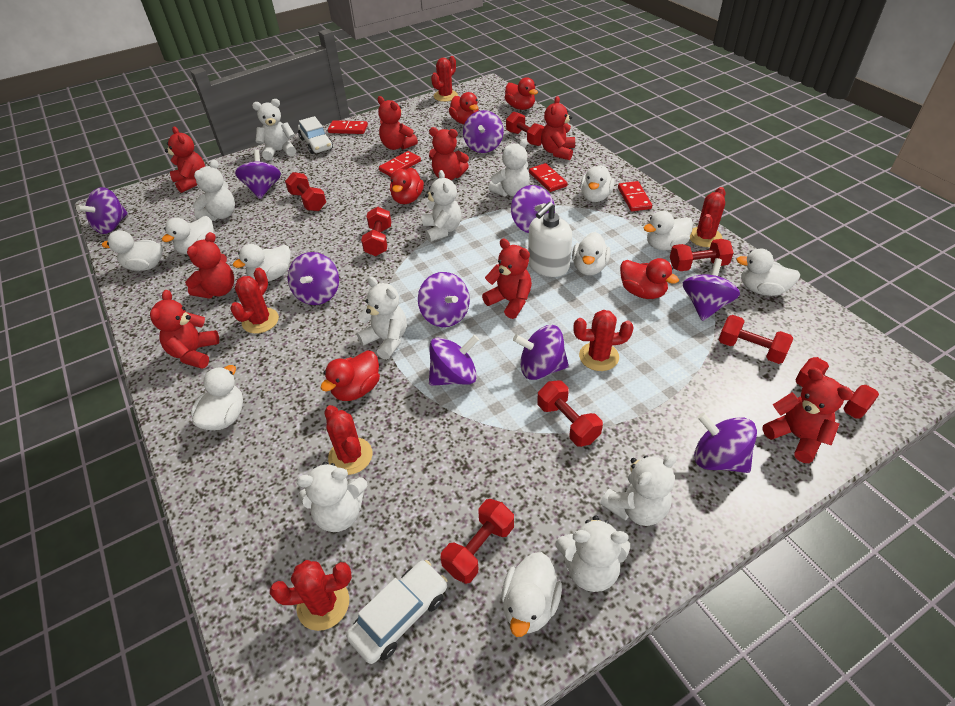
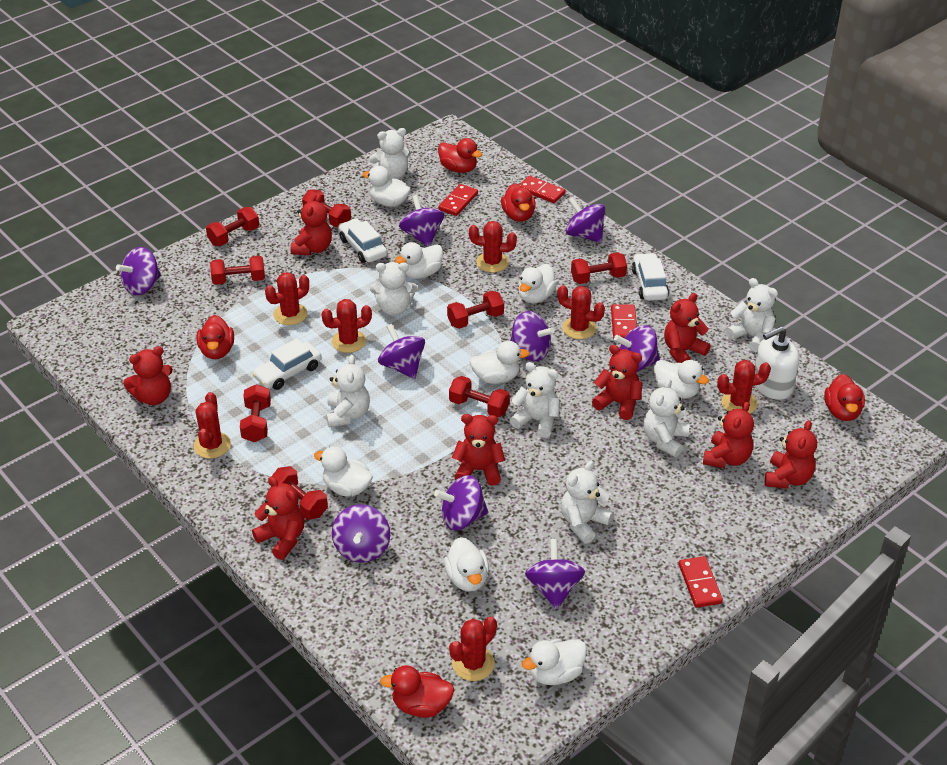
purple spinning top: 10 -> 9
red cactus: 6 -> 7
white car: 2 -> 3
white duck: 9 -> 8
white teddy bear: 8 -> 7

